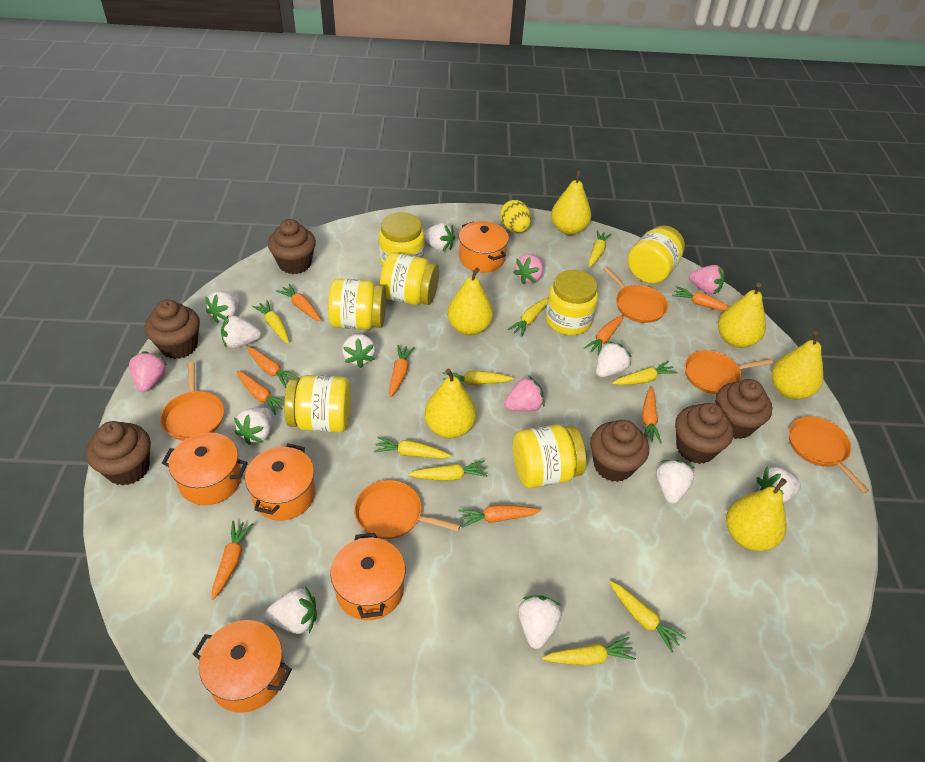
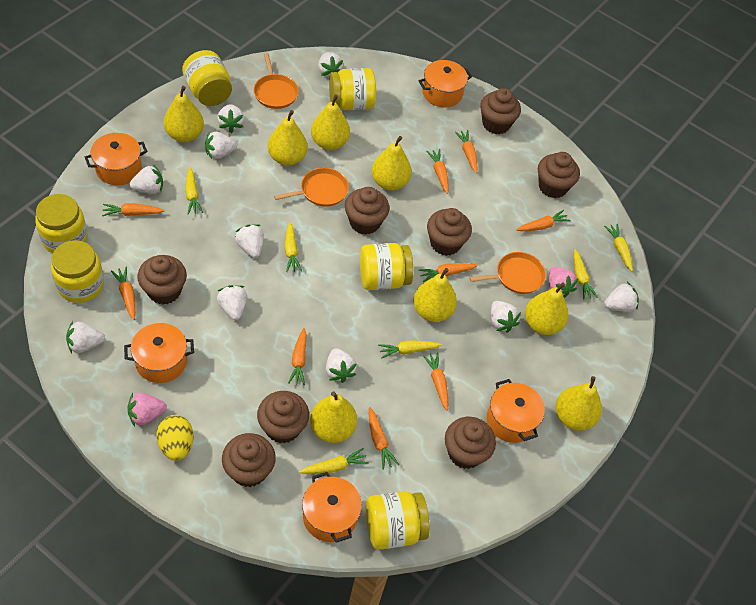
brown cupcake: 6 -> 8
orange pan: 5 -> 3
pink strawberry: 4 -> 2
yellow carrot: 9 -> 6
yellow jar: 7 -> 6
yellow pear: 6 -> 8

